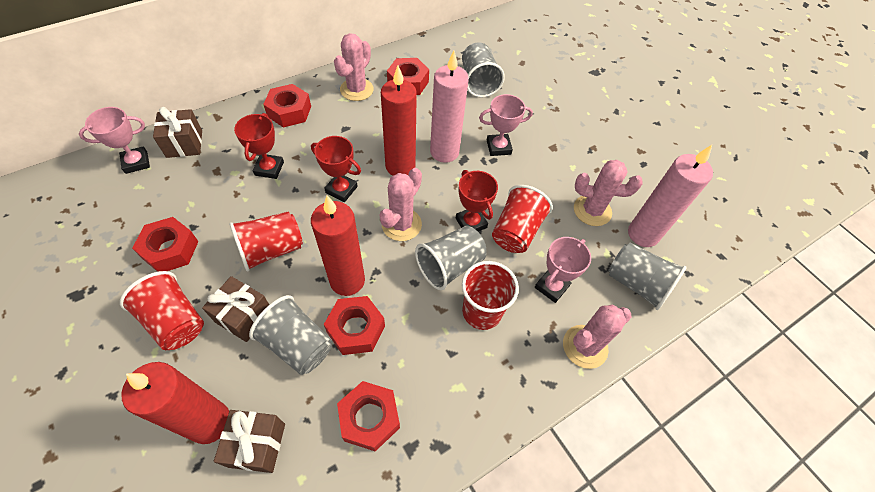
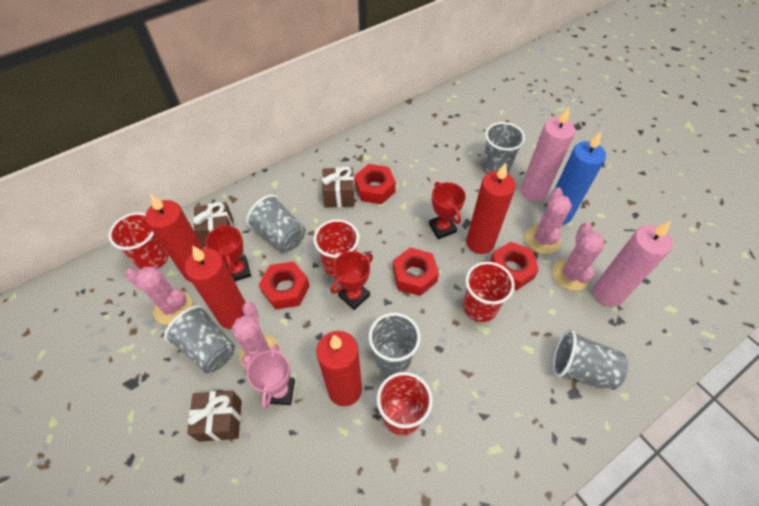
blue candle: 0 -> 1
grey cup: 4 -> 5
pink trophy: 3 -> 1
red candle: 3 -> 4
red nut: 5 -> 4

